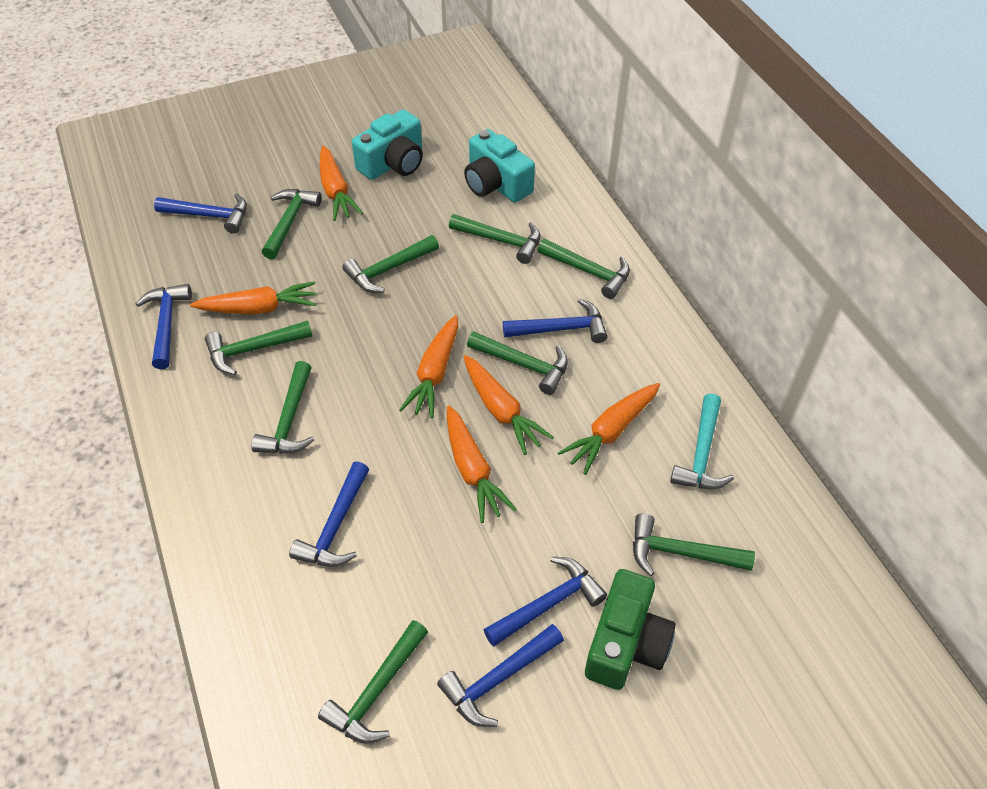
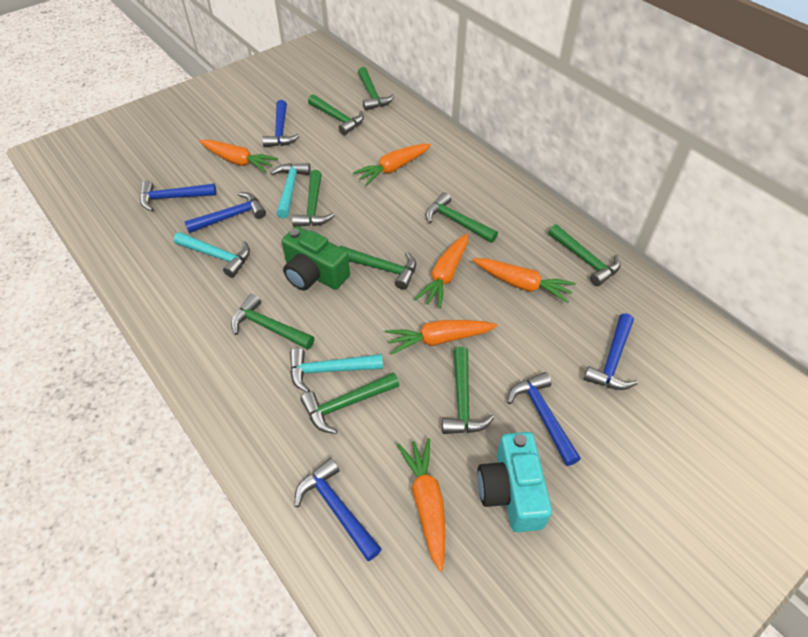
turquoise camera: 2 -> 1
turquoise hammer: 1 -> 3

